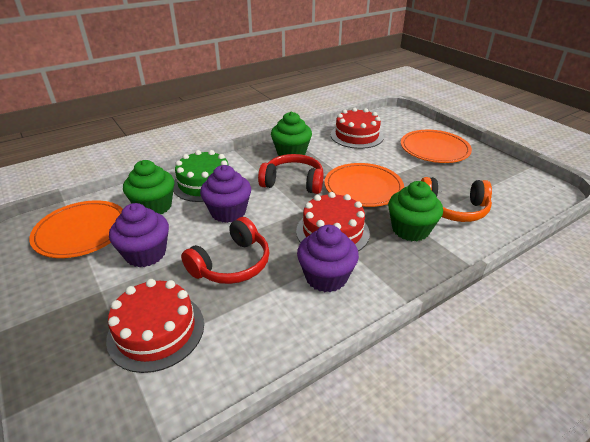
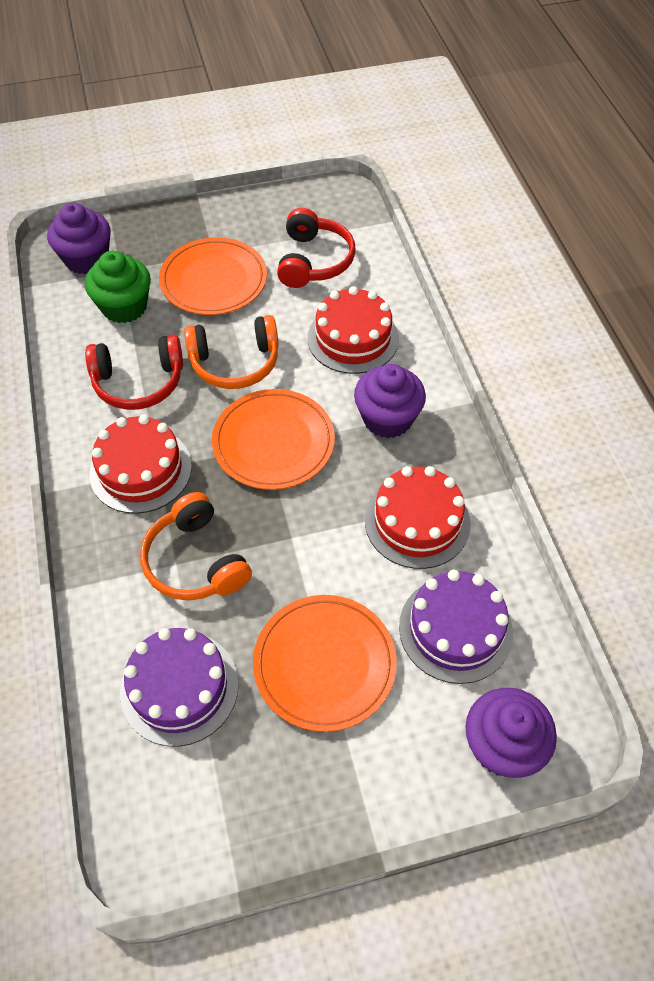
green cake: 1 -> 0
green cupcake: 3 -> 1
orange headphones: 1 -> 2
purple cake: 0 -> 2

